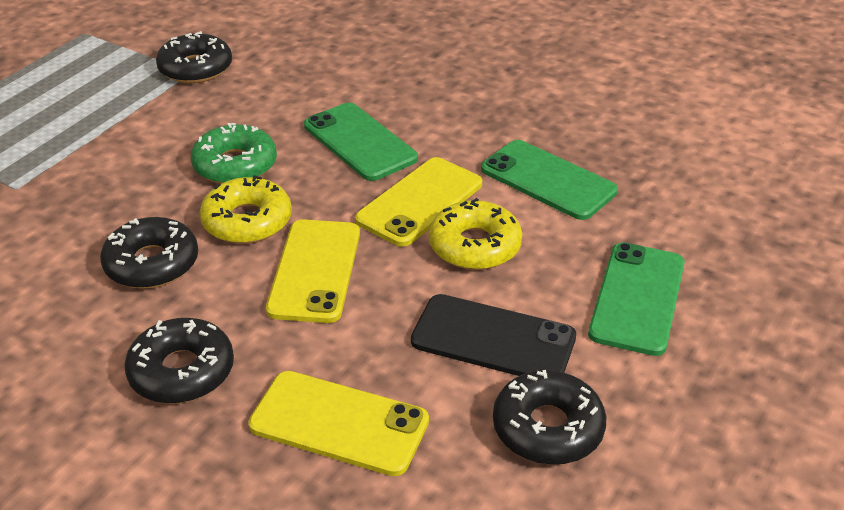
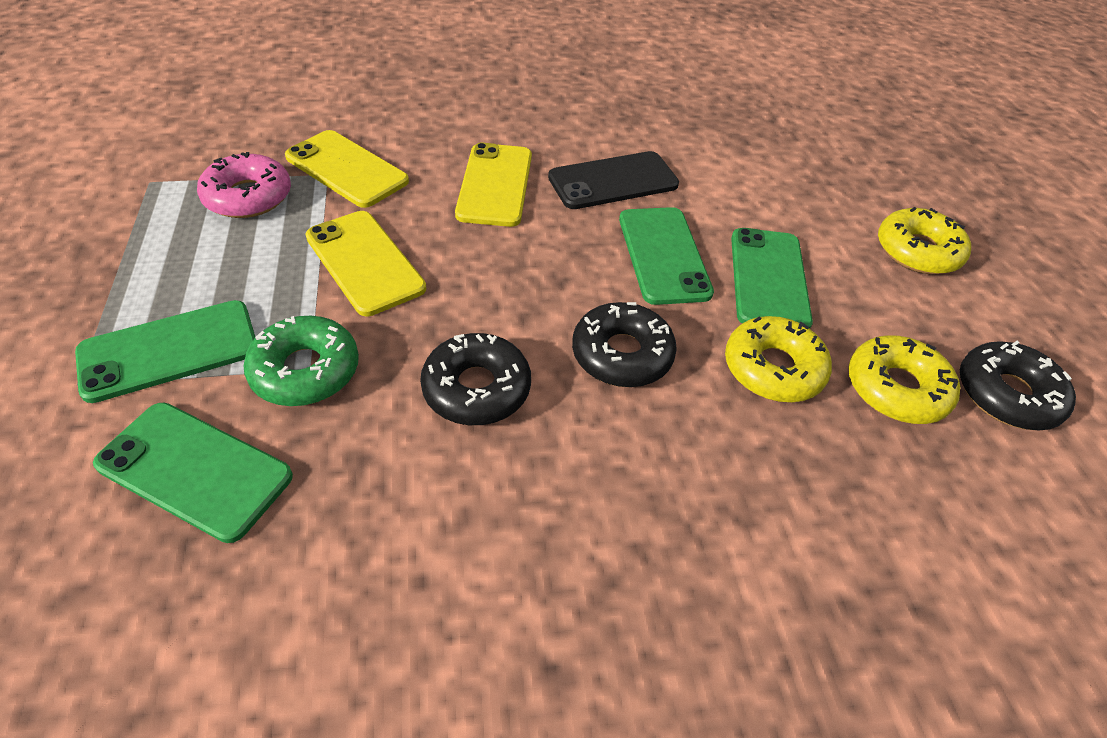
black donut: 4 -> 3
green phone: 3 -> 4
pink donut: 0 -> 1
yellow donut: 2 -> 3

